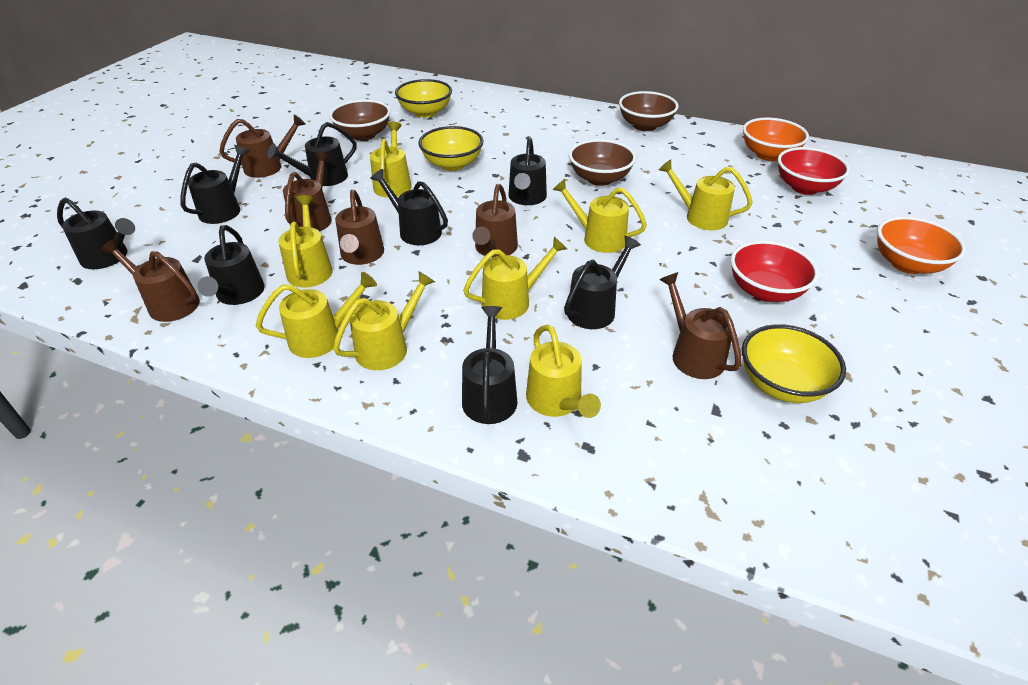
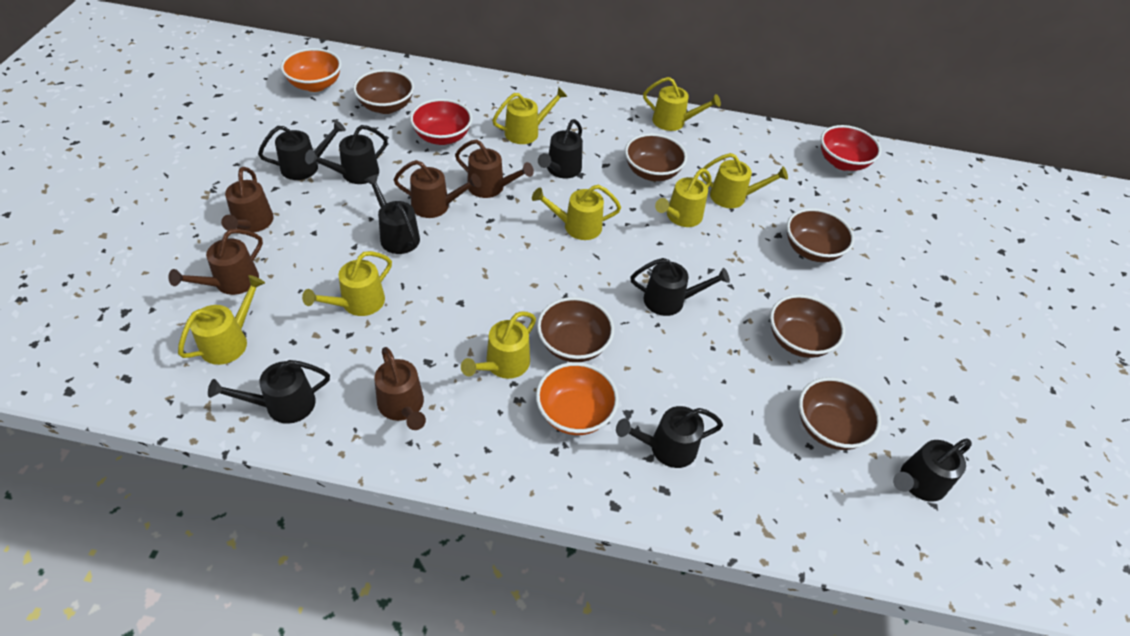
brown bowl: 3 -> 6
brown watering can: 6 -> 5
yellow bowl: 3 -> 0

